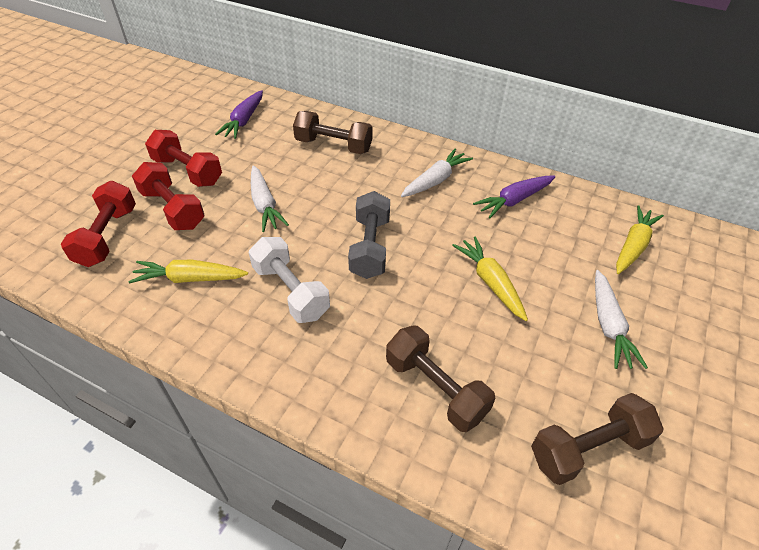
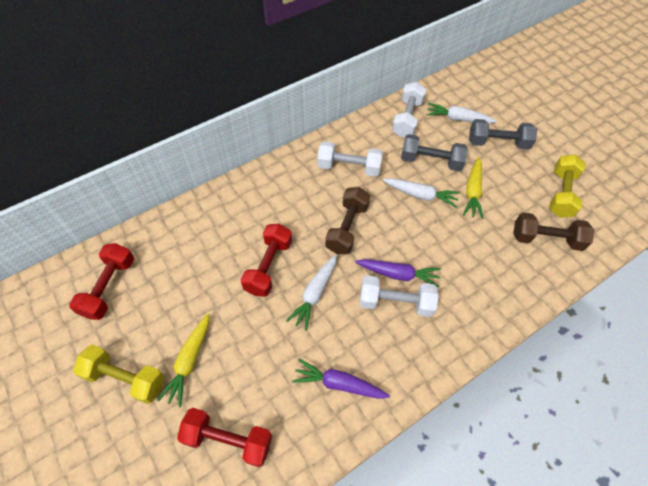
brown dumbbell: 3 -> 2
grey dumbbell: 1 -> 2
white dumbbell: 1 -> 3
yellow carrot: 3 -> 2
yellow dumbbell: 0 -> 2

